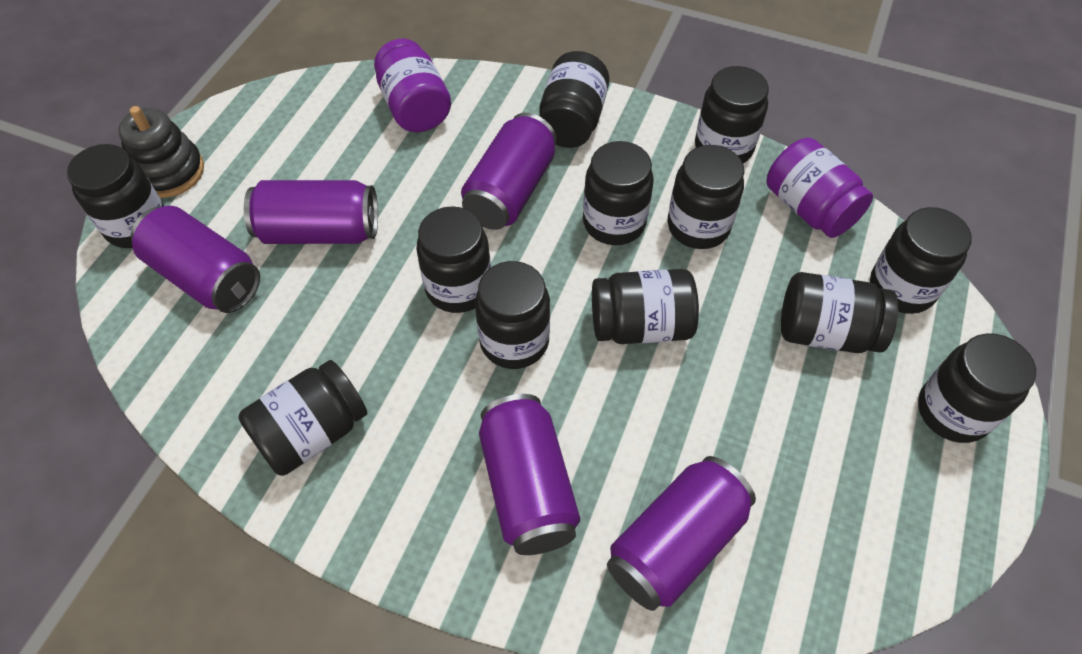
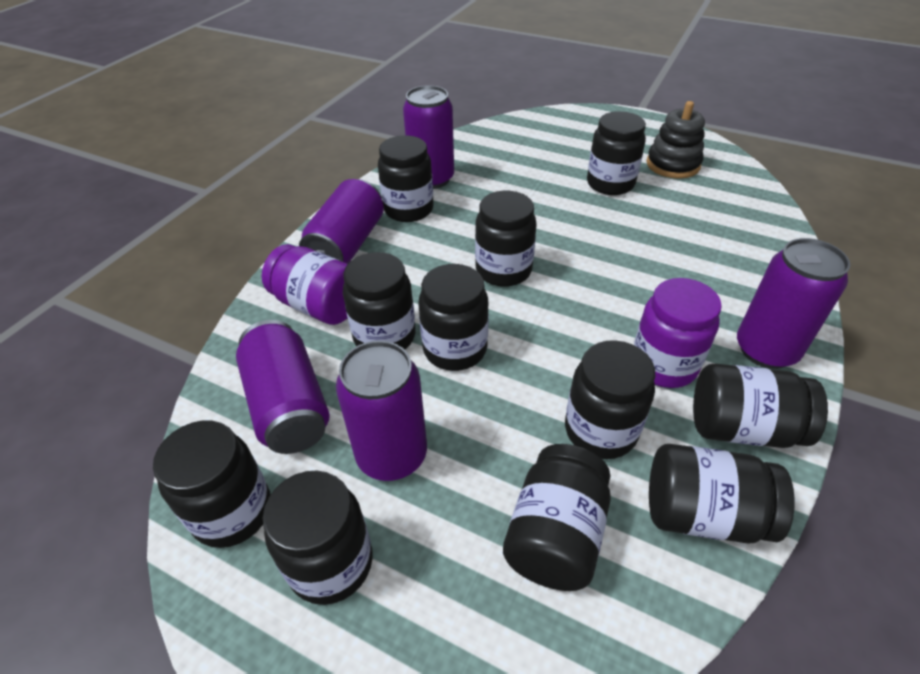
black jar: 12 -> 11

